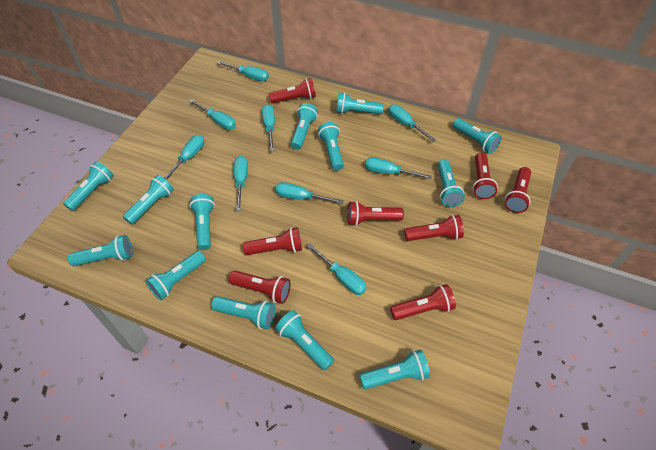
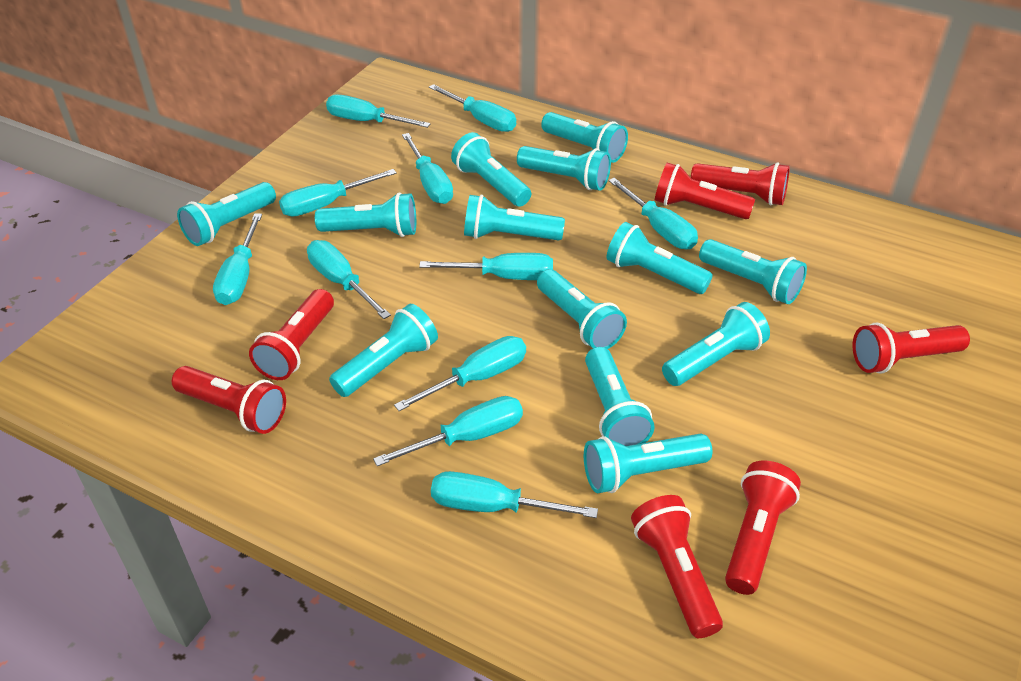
red flashlight: 8 -> 7
turquoise screwdriver: 9 -> 11

